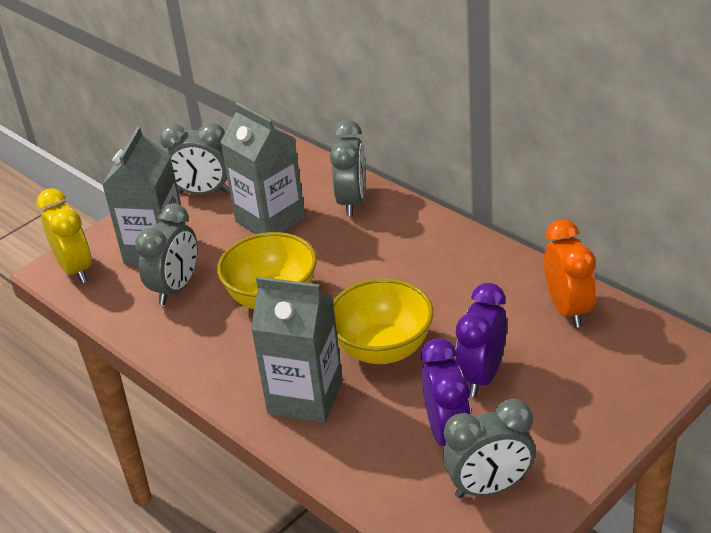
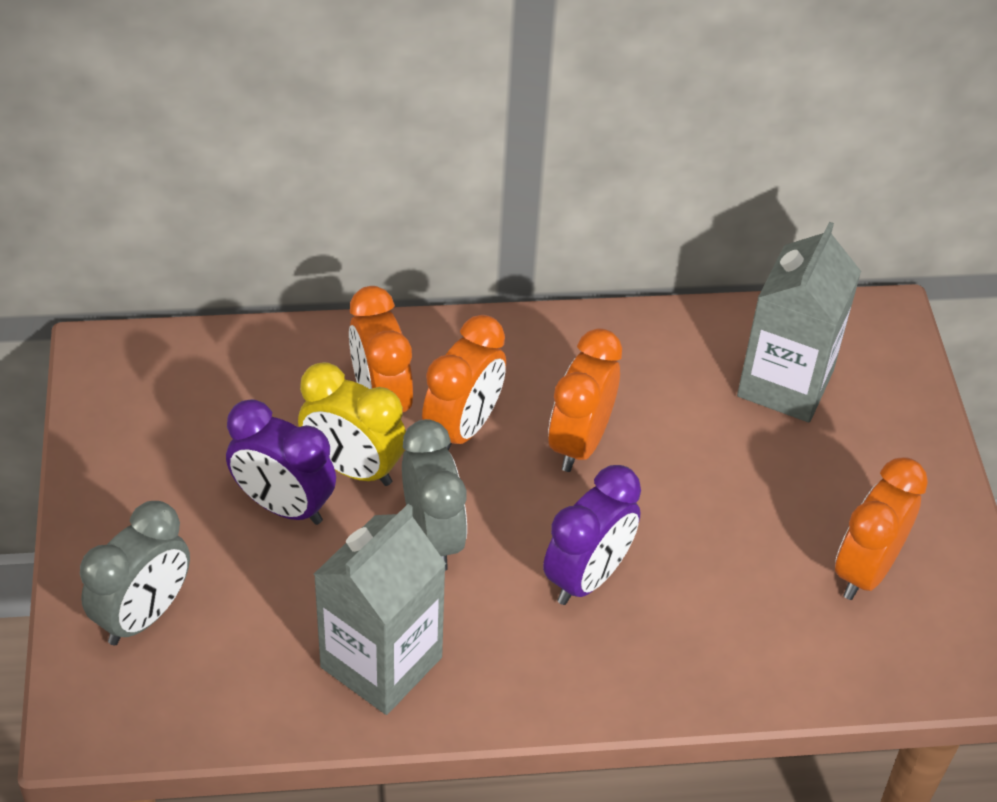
grey carton: 3 -> 2
grey clock: 4 -> 2
orange clock: 1 -> 4
yellow bowl: 2 -> 0

